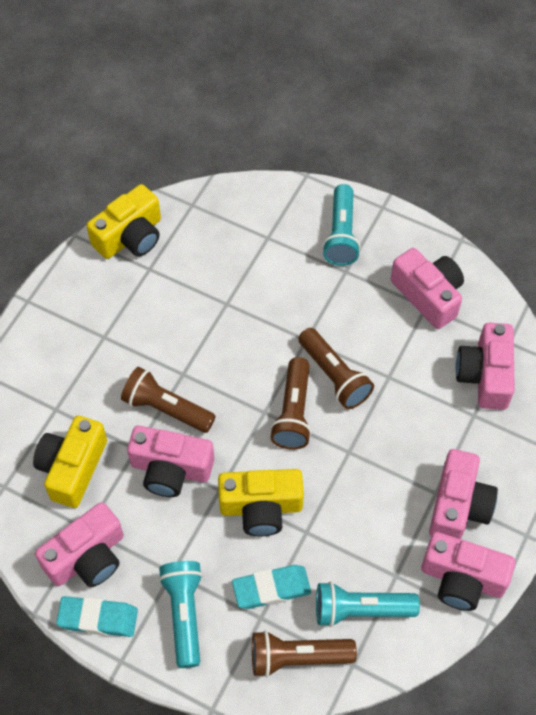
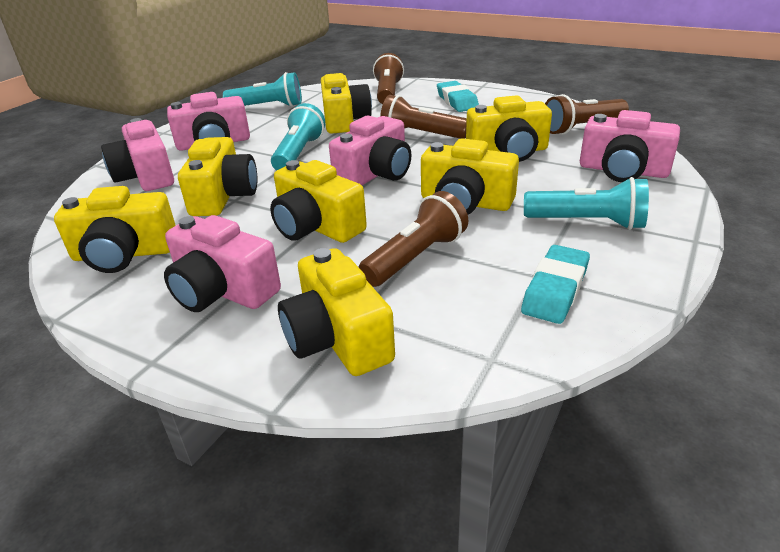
pink camera: 6 -> 5
yellow camera: 3 -> 7

